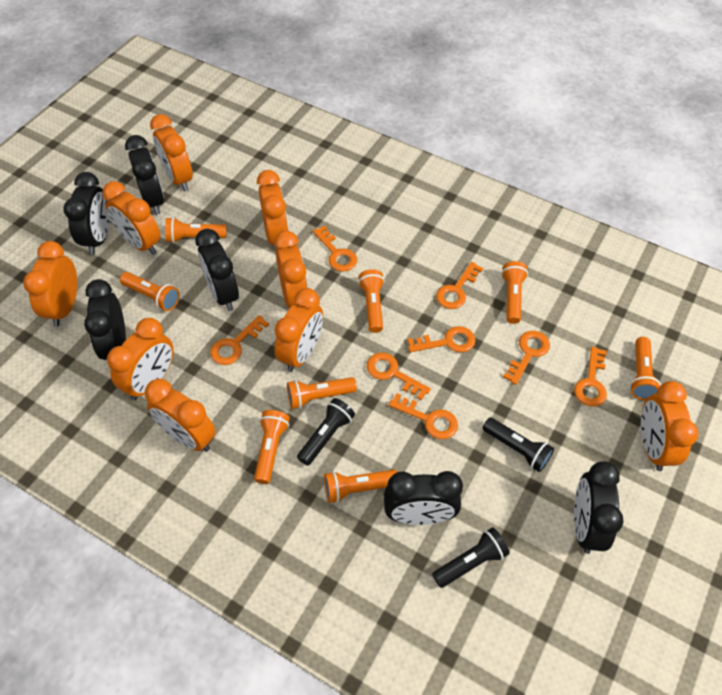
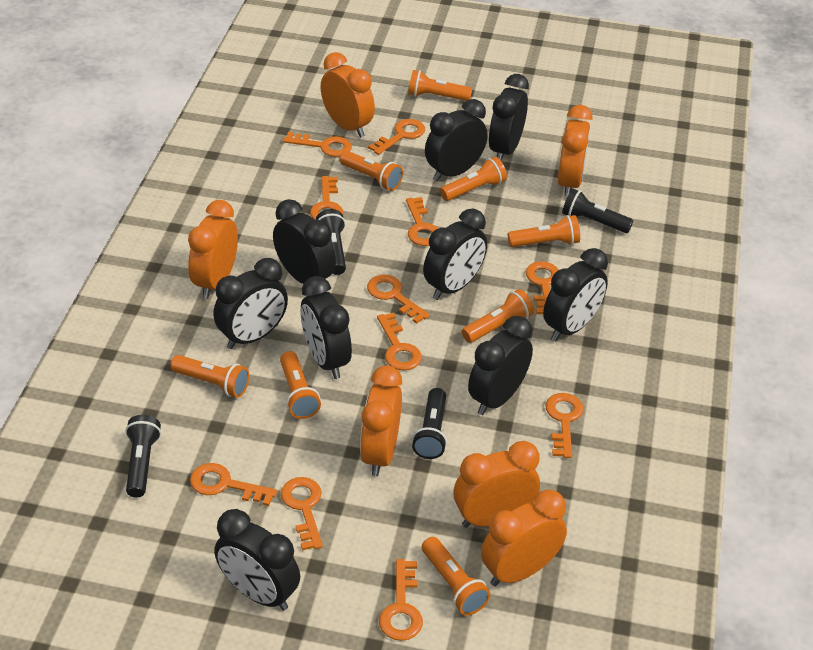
black clock: 6 -> 9
black flashlight: 3 -> 4
orange clock: 9 -> 6
orange key: 8 -> 11

